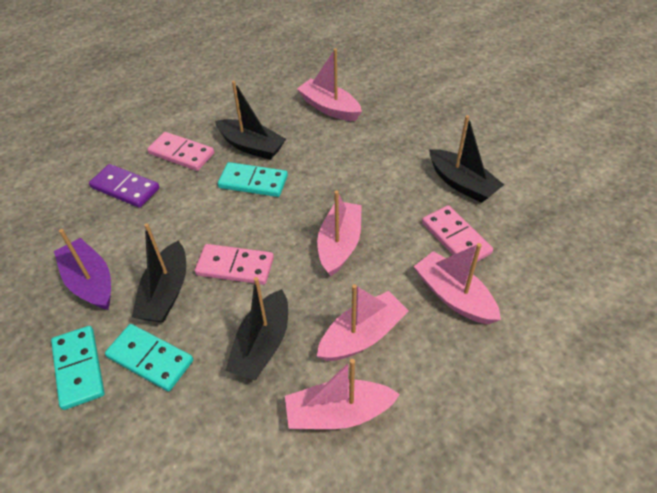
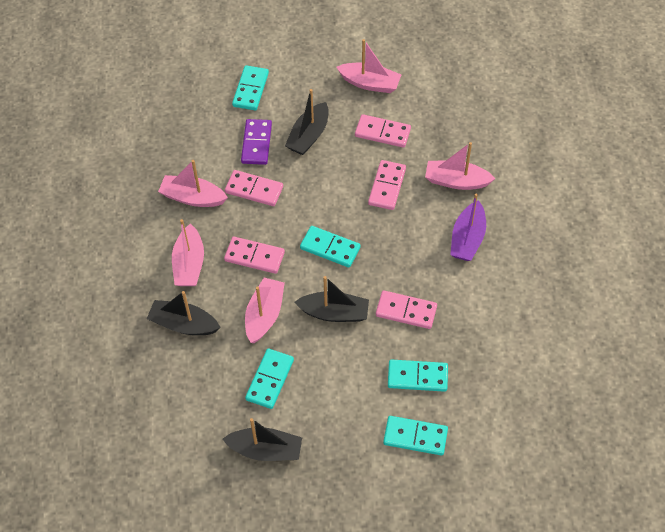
pink domino: 3 -> 5
turquoise domino: 3 -> 5

